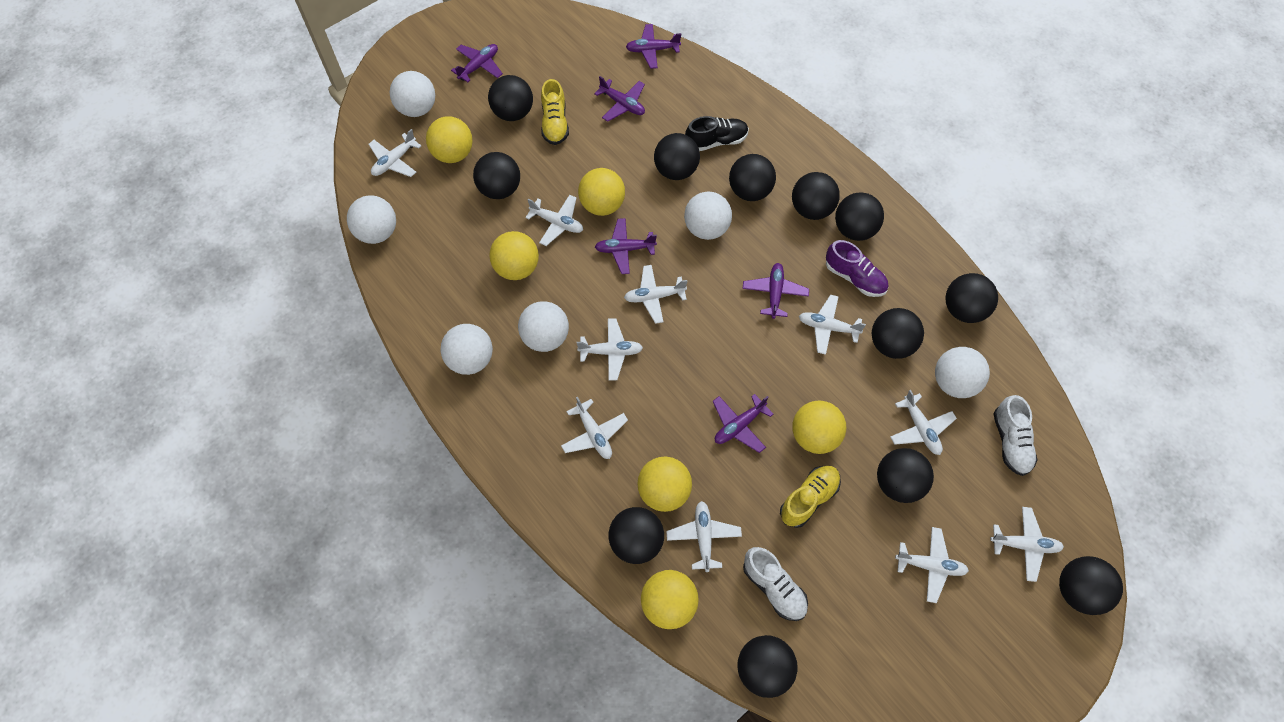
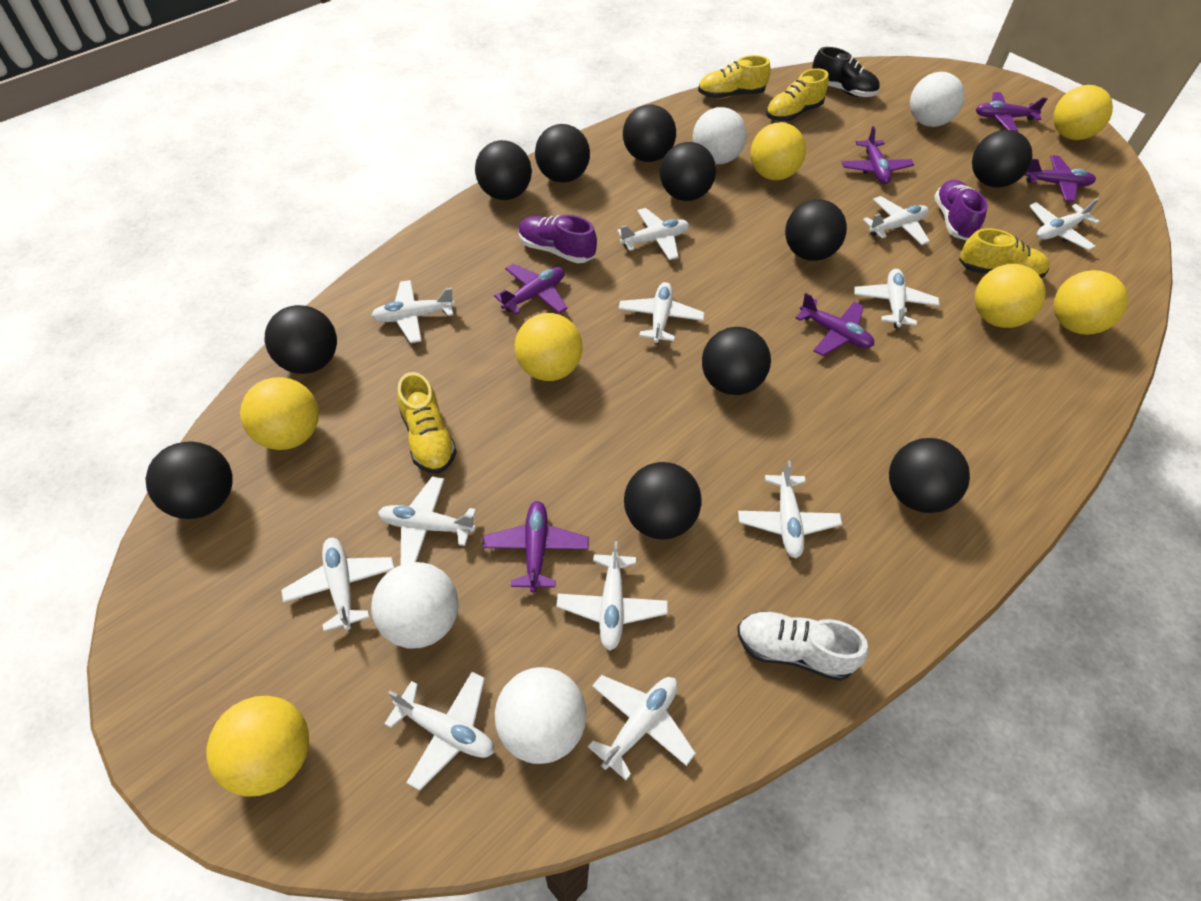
black ball: 12 -> 11
purple shoe: 1 -> 2
white ball: 6 -> 4
white plane: 10 -> 12
white shoe: 2 -> 1
yellow ball: 6 -> 7
yellow shoe: 2 -> 4

